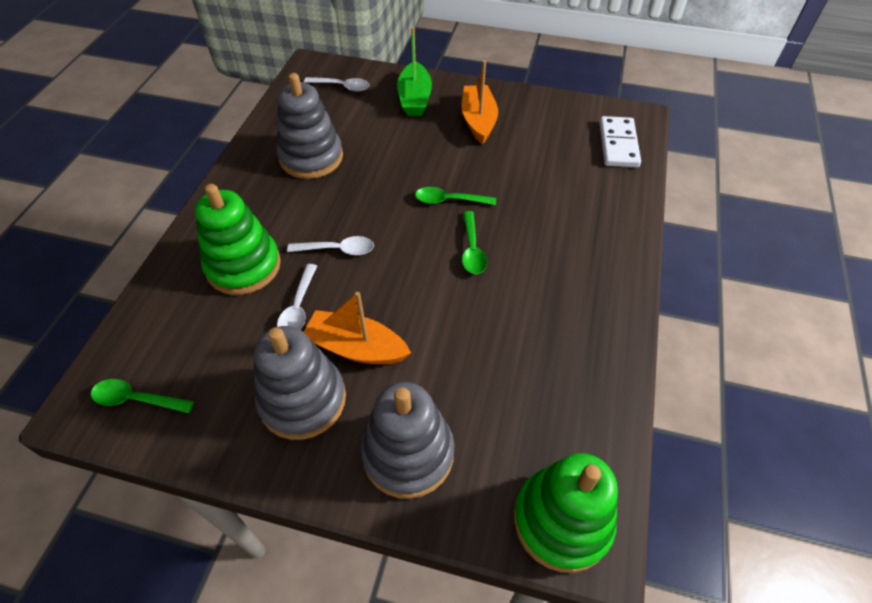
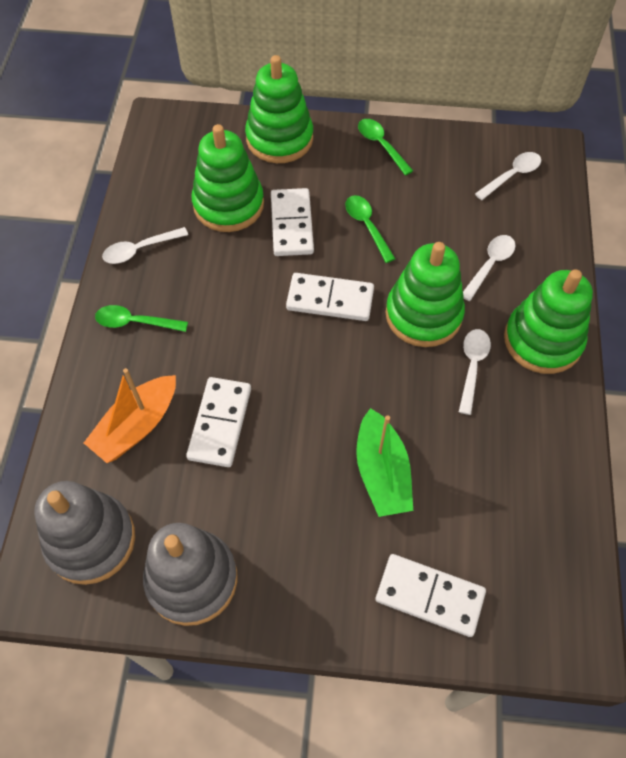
green stacking toy: 2 -> 4
grey stacking toy: 3 -> 2
orange boat: 2 -> 1
white domino: 1 -> 4
white spoon: 3 -> 4

